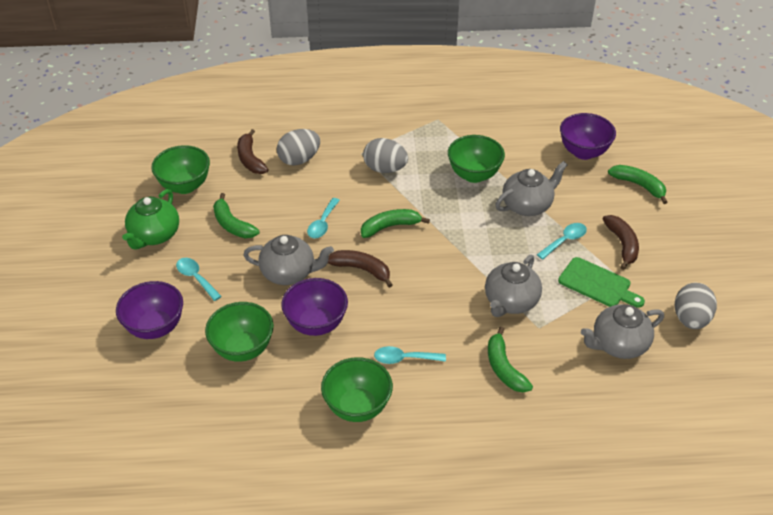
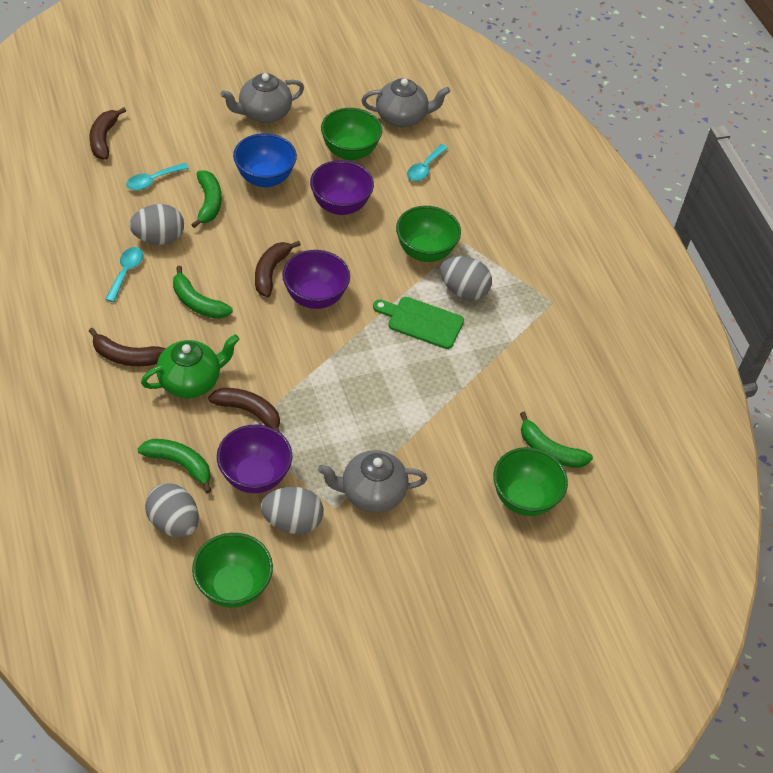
blue bowl: 0 -> 1
brown banana: 3 -> 4
grey egg: 3 -> 4
grey teapot: 4 -> 3
turquoise spoon: 4 -> 3

